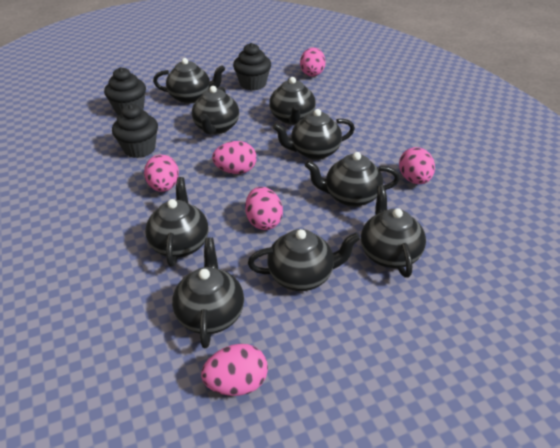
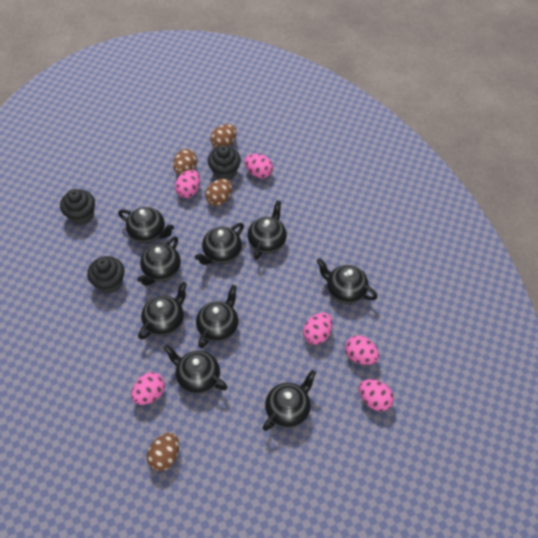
brown egg: 0 -> 4

